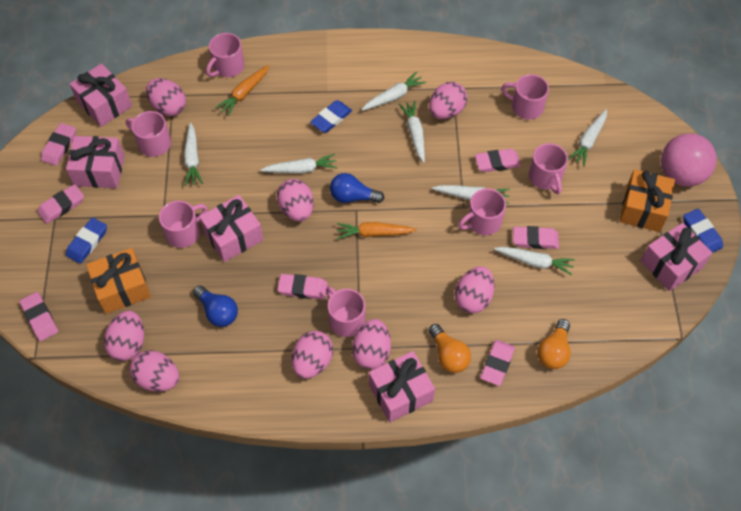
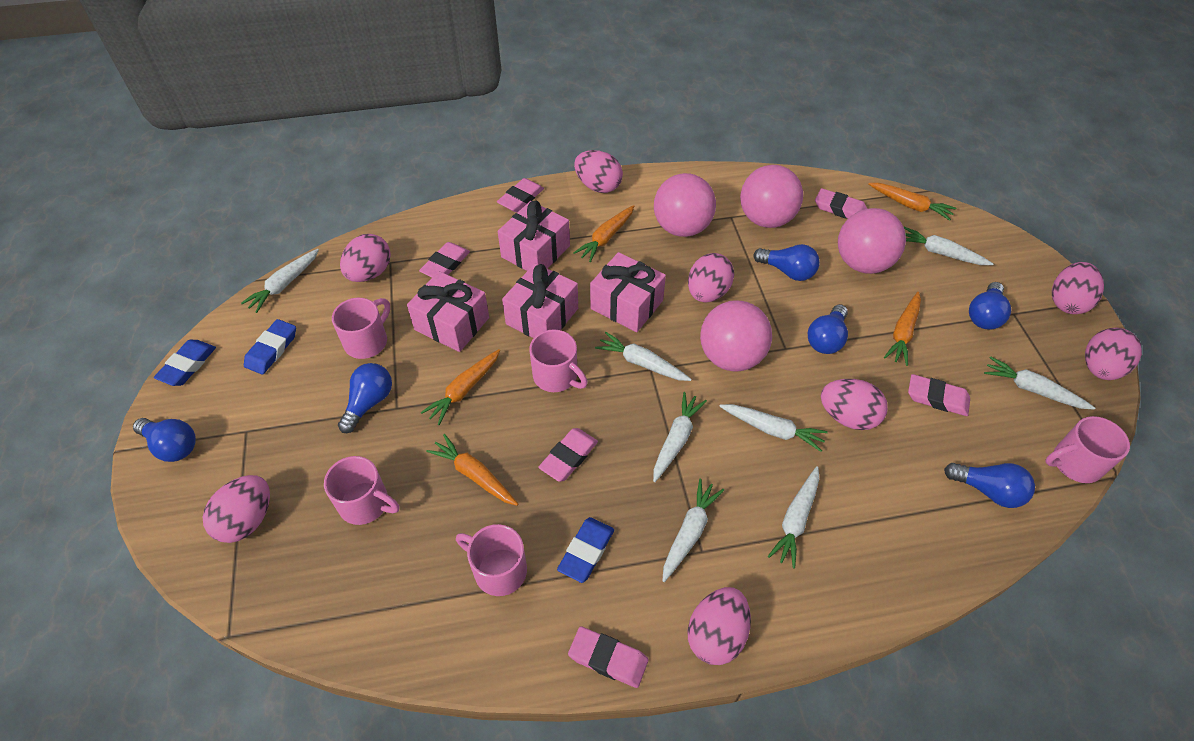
blue light bulb: 2 -> 6
orange carrot: 2 -> 5
orange gift: 2 -> 0
orange light bulb: 2 -> 0
pink ball: 1 -> 4
pink eraser: 7 -> 6
pink gift: 5 -> 4
pink mug: 7 -> 5
white carrot: 7 -> 8

